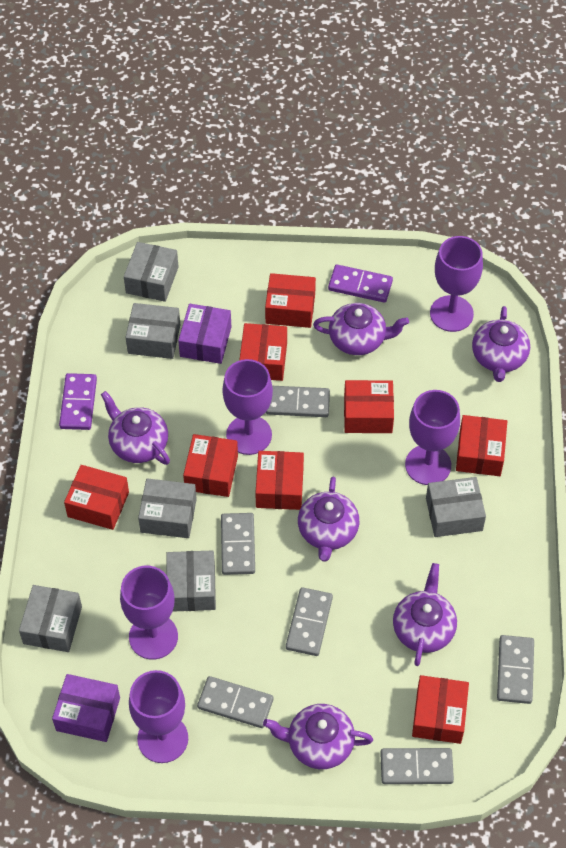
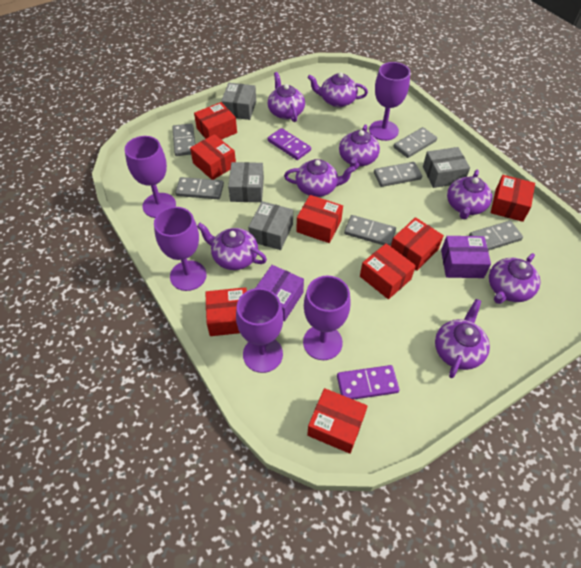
grey box: 6 -> 4
purple teapot: 6 -> 8

